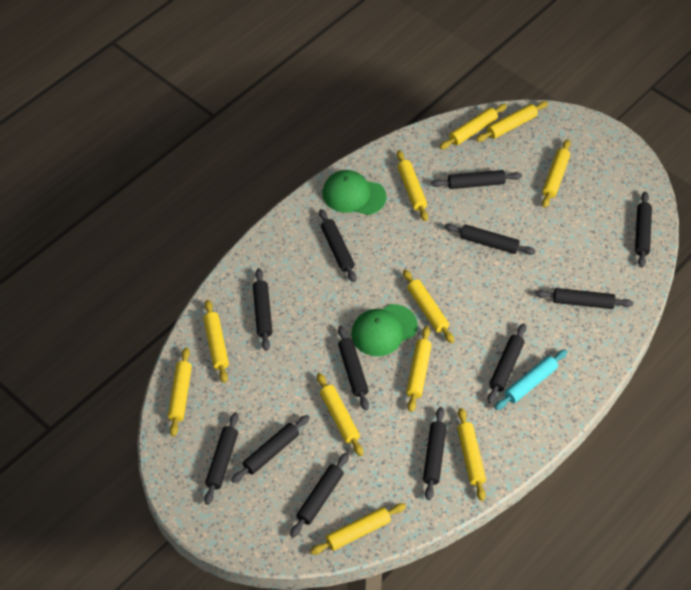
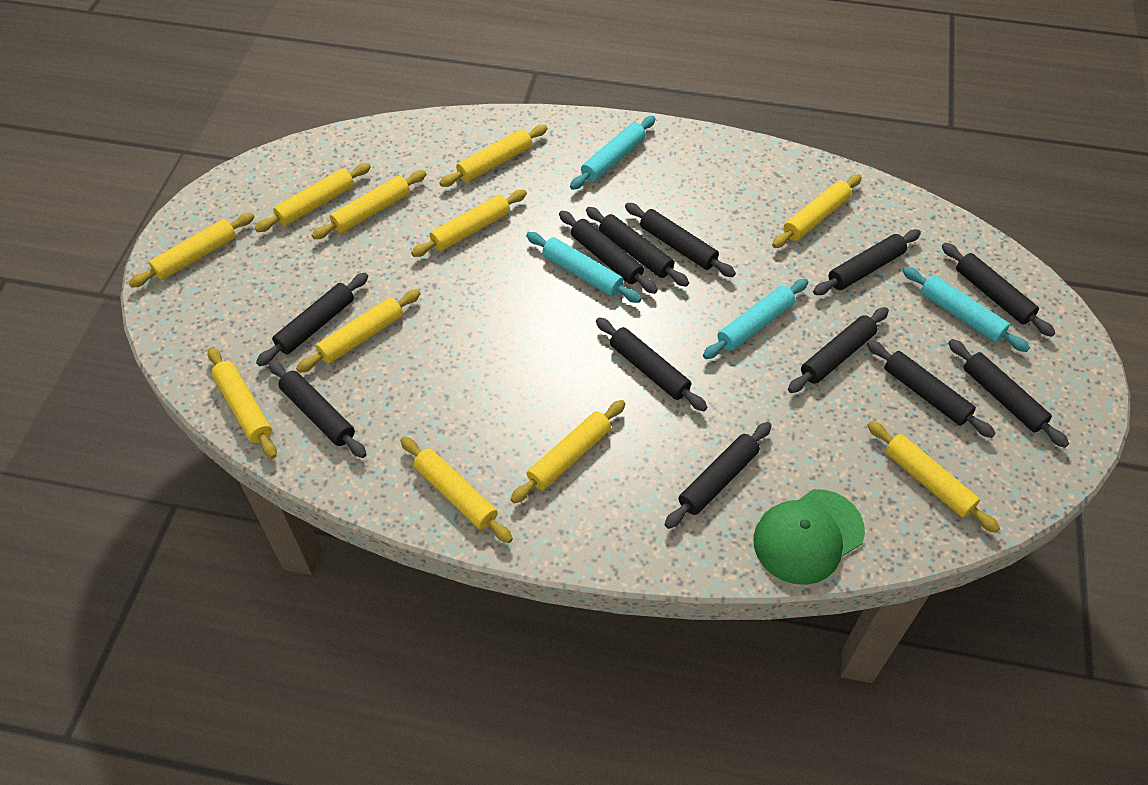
green cap: 2 -> 1
turquoise rolling pin: 1 -> 4

